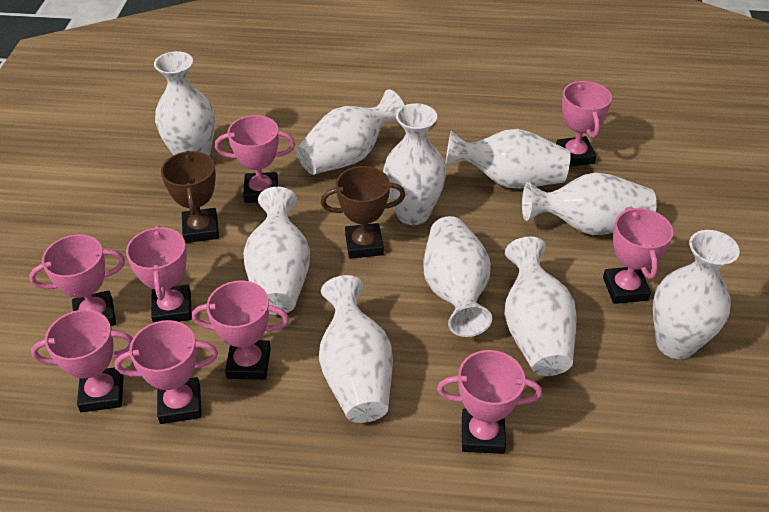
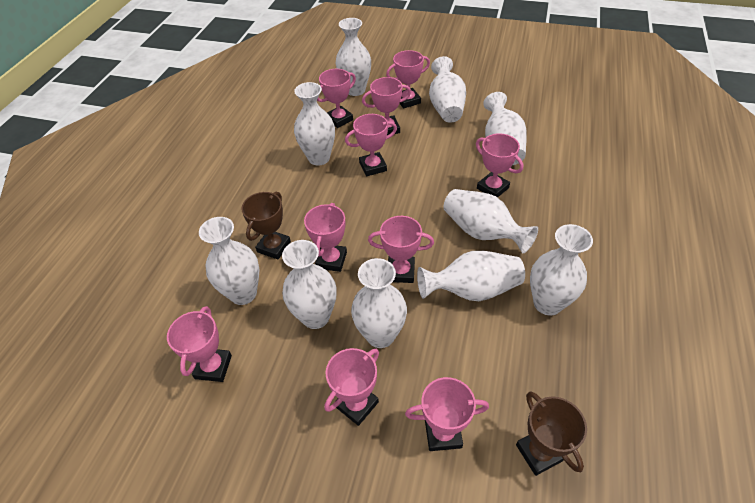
pink trophy: 9 -> 10

